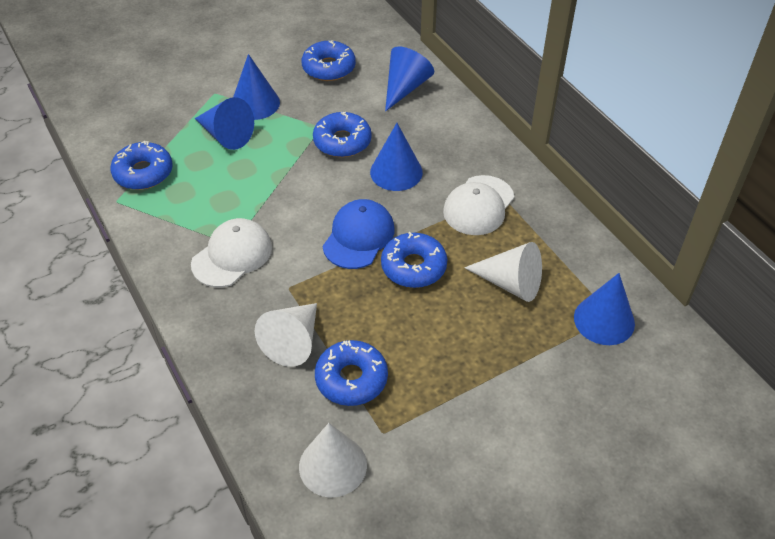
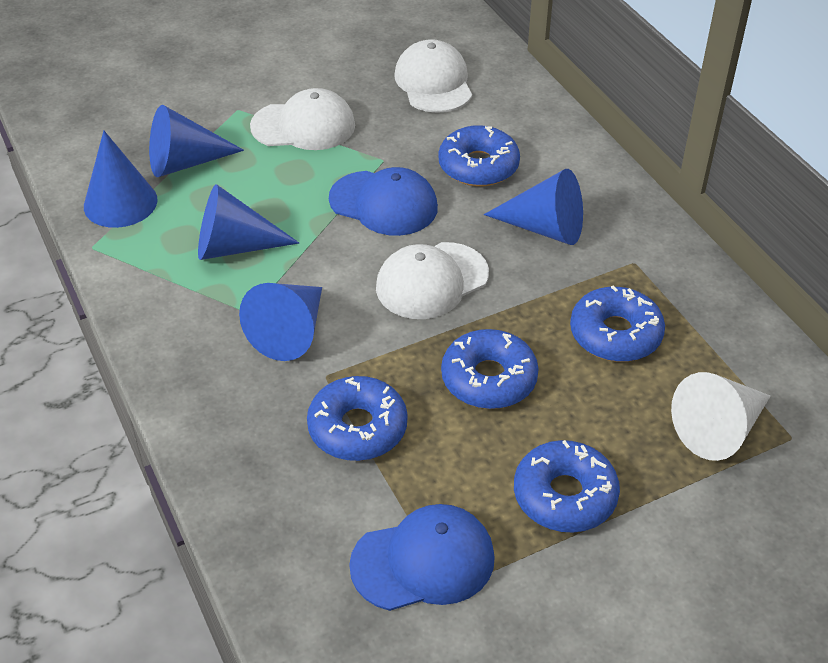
blue cap: 1 -> 2
white cap: 2 -> 3
white cone: 3 -> 1

